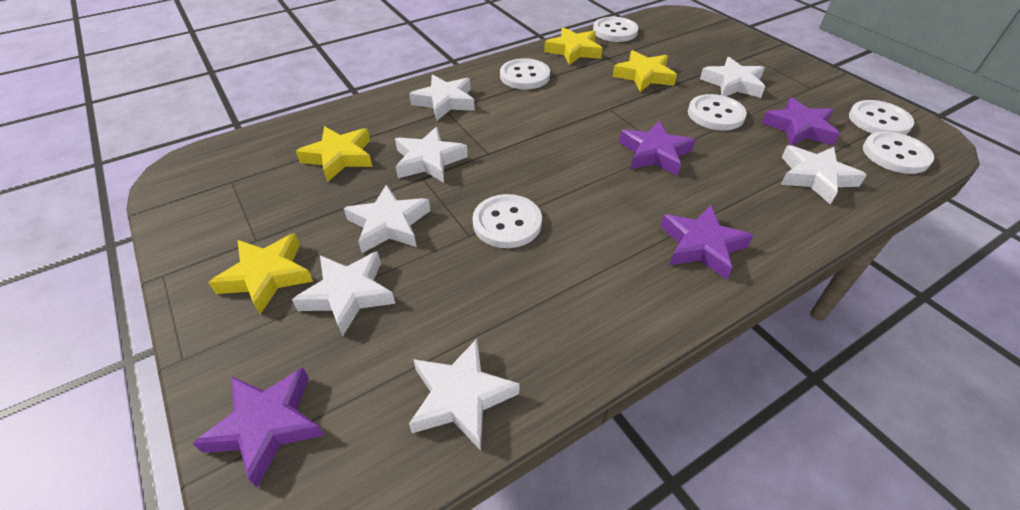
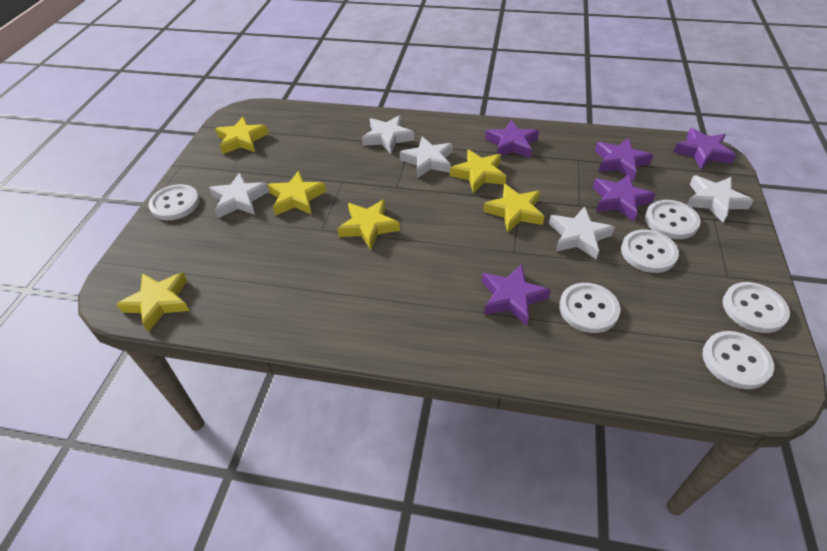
purple star: 4 -> 5
white star: 7 -> 5
yellow star: 4 -> 6

